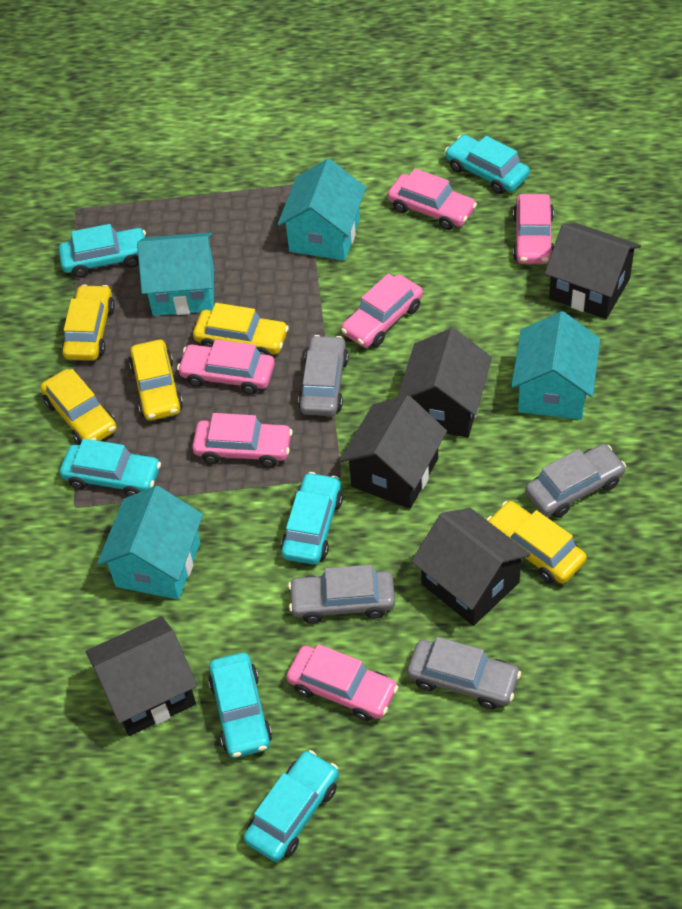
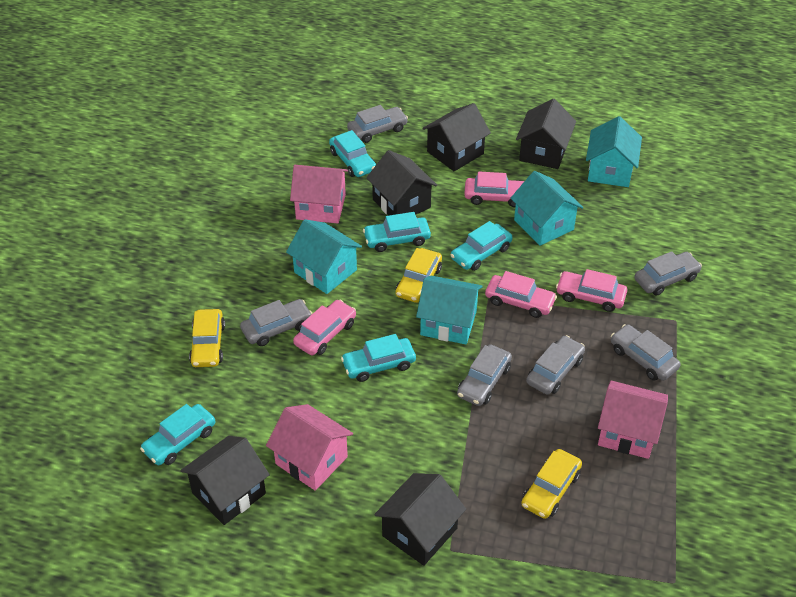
grey car: 4 -> 6
pink car: 6 -> 4
pink house: 0 -> 3
turquoise car: 6 -> 5
yellow car: 5 -> 3

